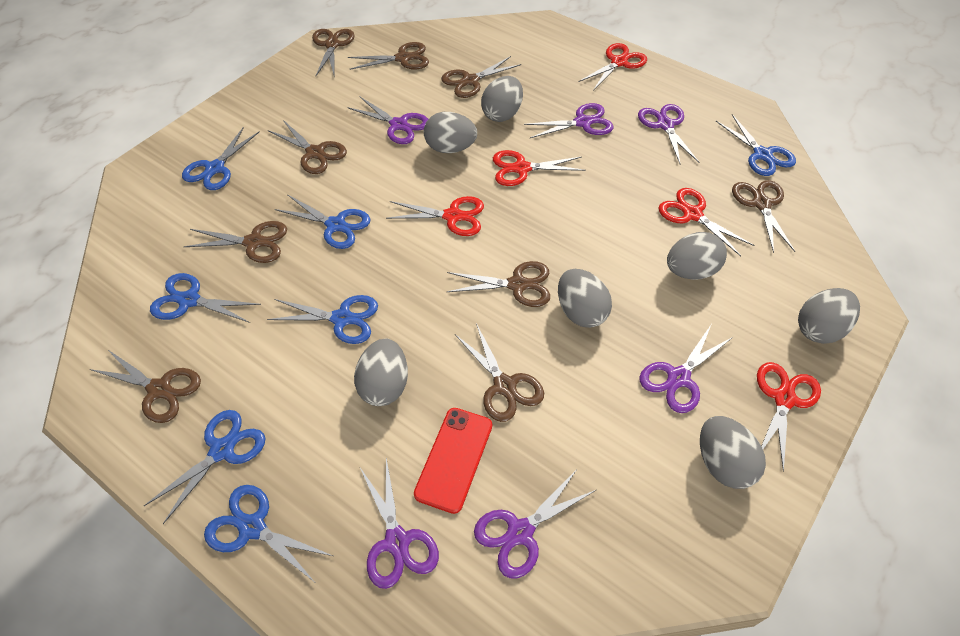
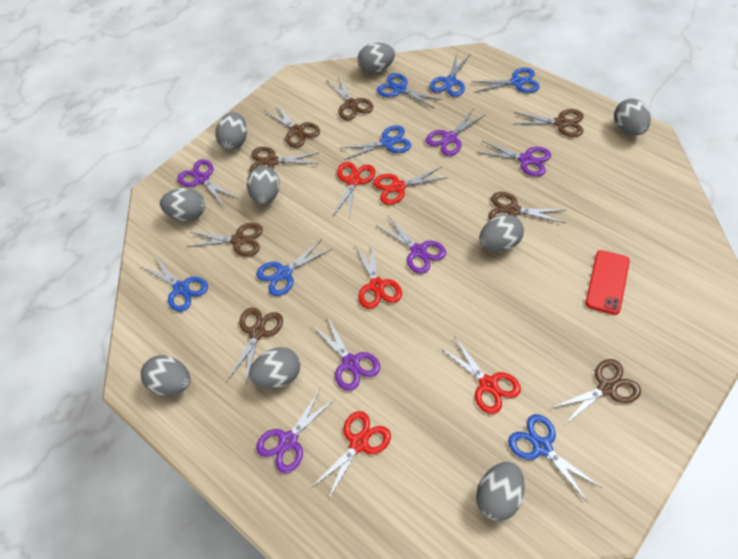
brown scissors: 9 -> 8
grey egg: 7 -> 9

